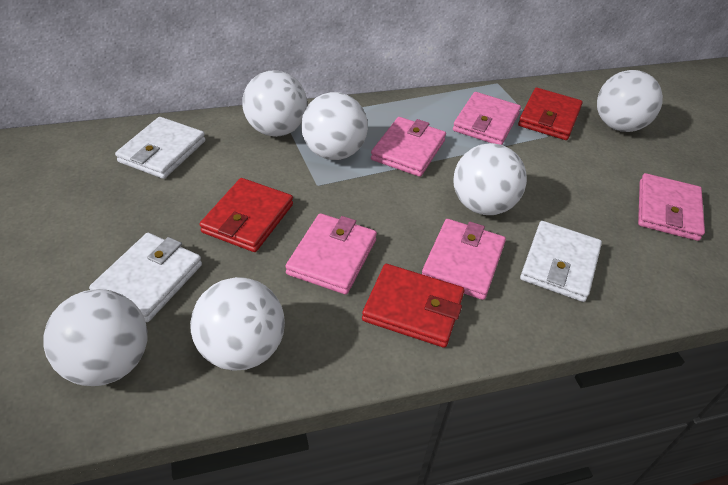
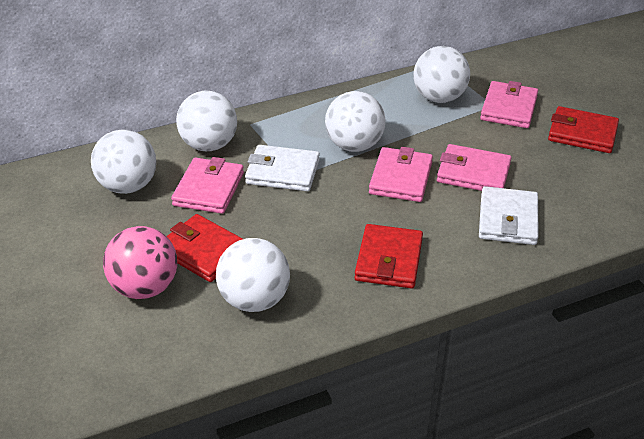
pink ball: 0 -> 1
pink wallet: 5 -> 4
white ball: 6 -> 5
white wallet: 3 -> 2

